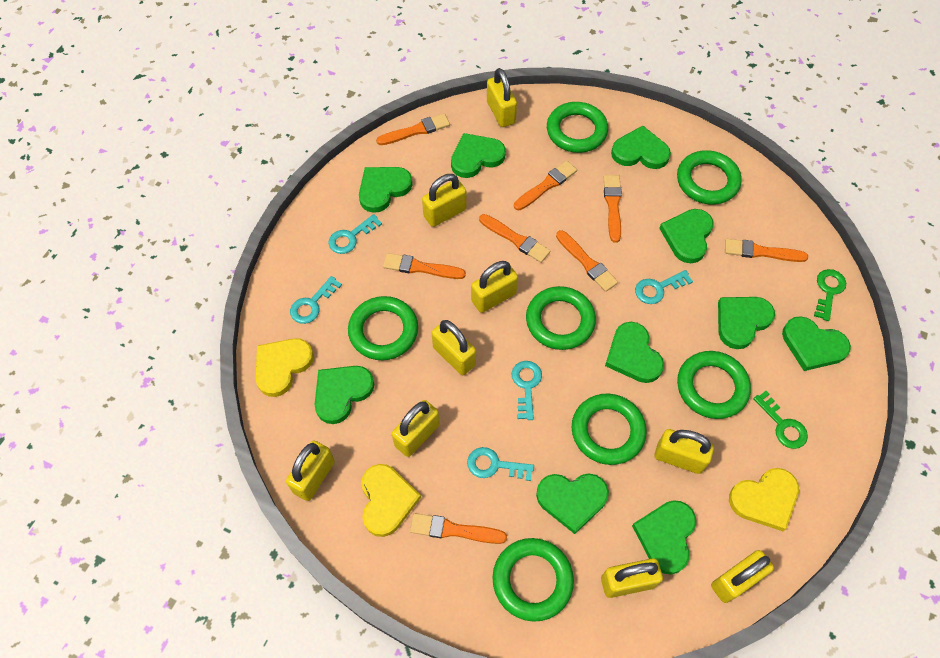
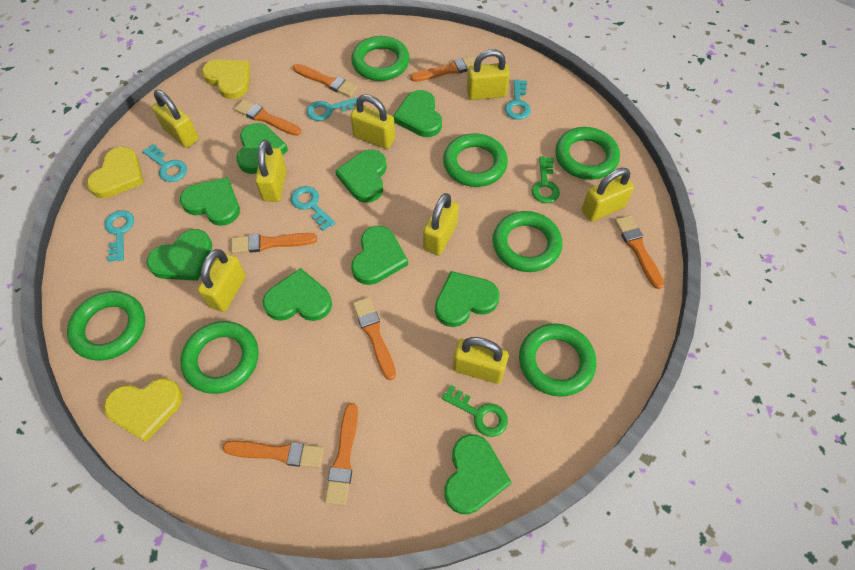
green heart: 10 -> 9
yellow padlock: 9 -> 8

